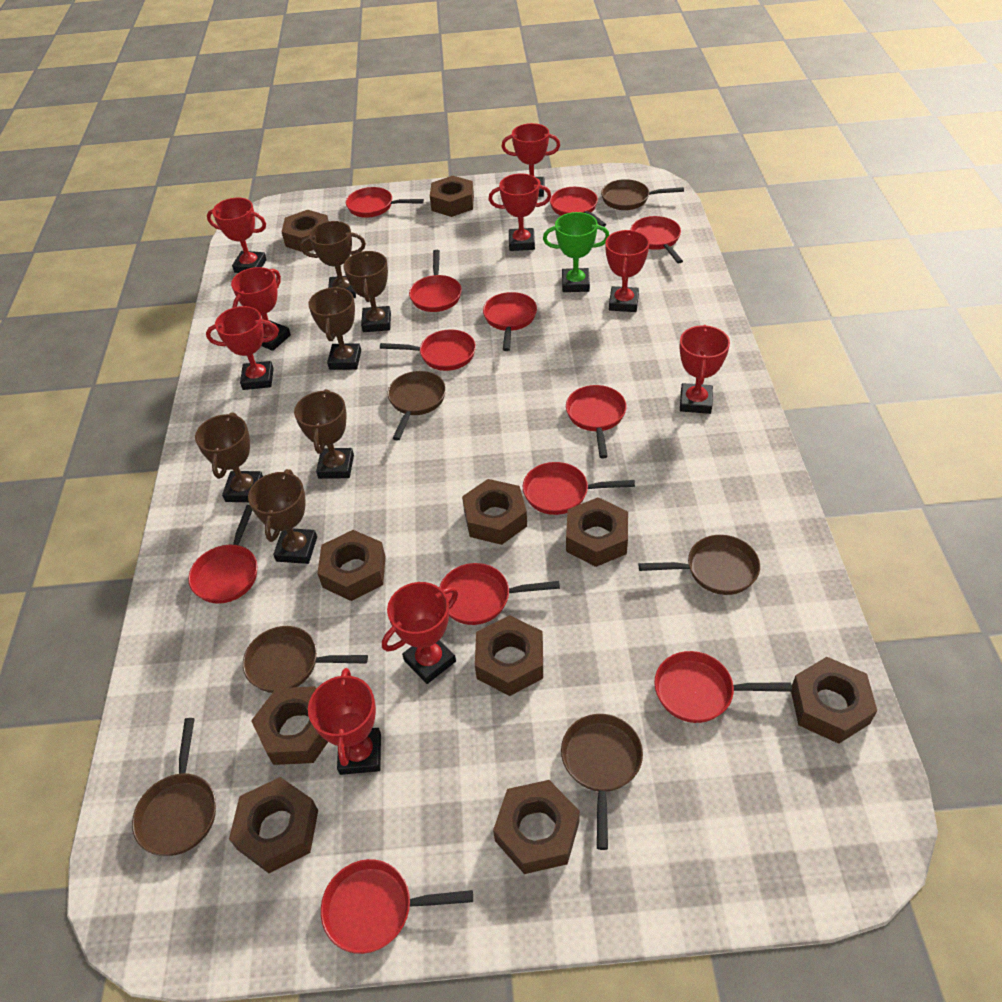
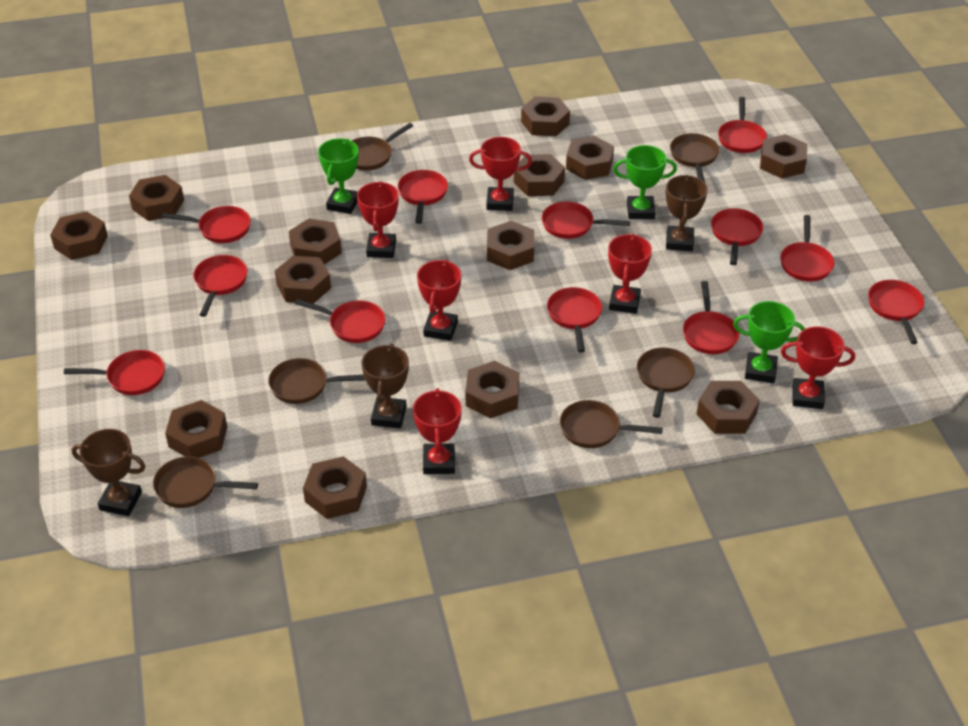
brown nut: 10 -> 13
brown trophy: 6 -> 3
green trophy: 1 -> 3
red trophy: 9 -> 6

